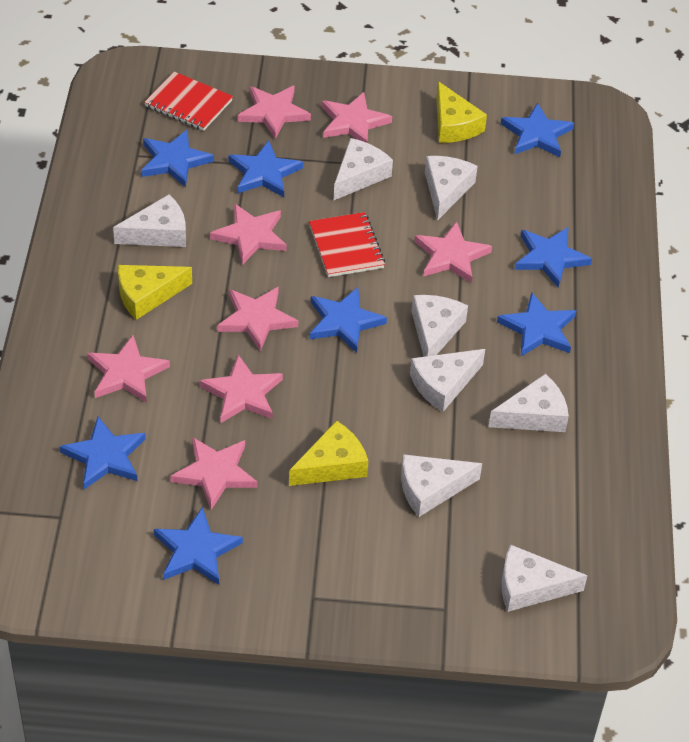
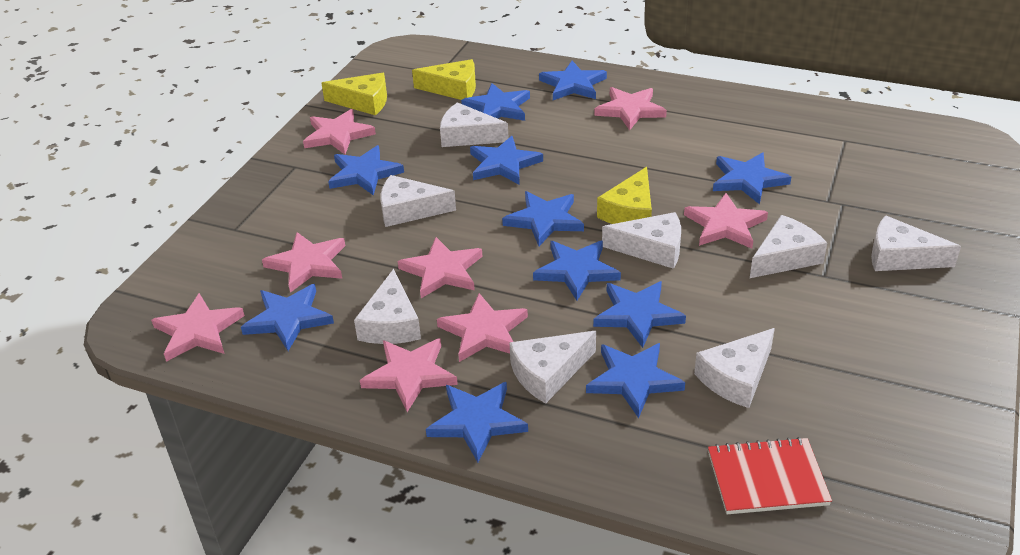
blue star: 8 -> 11
red notebook: 2 -> 1

